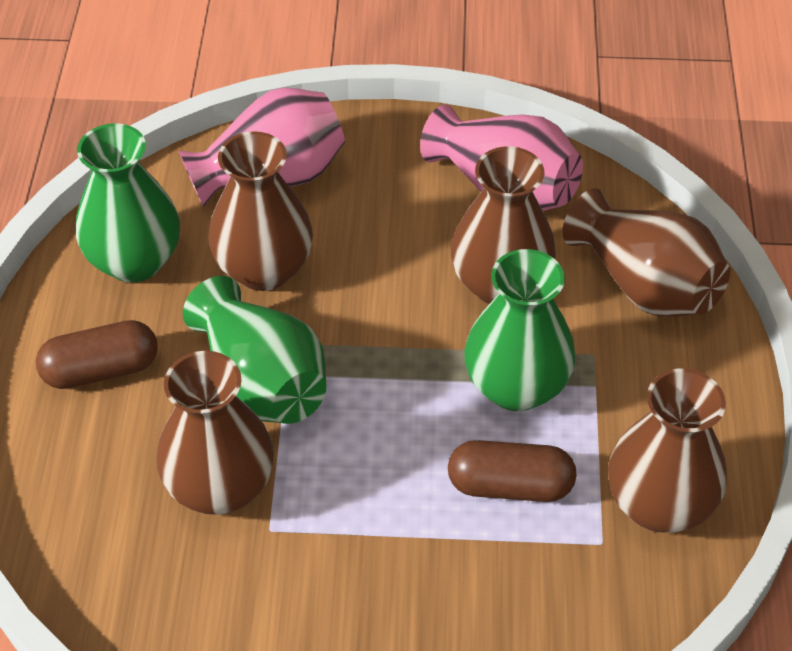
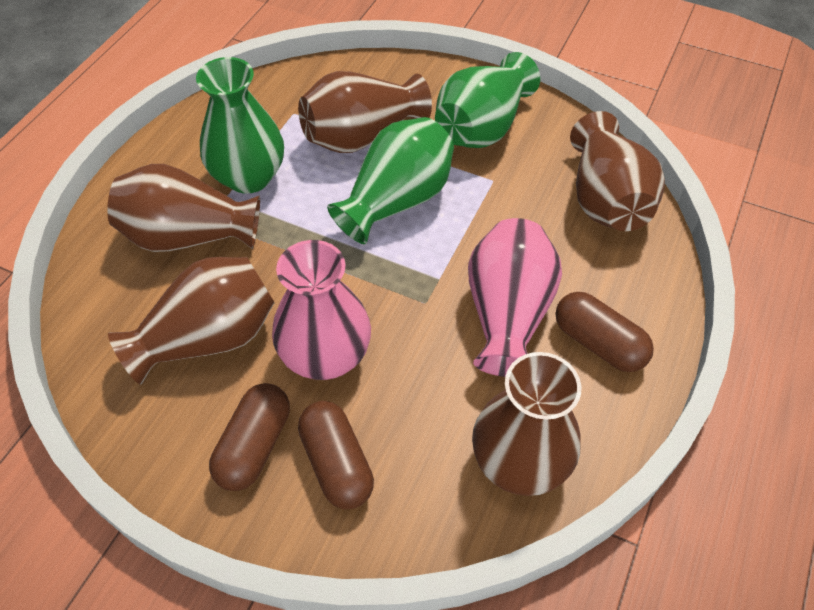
brown capsule: 2 -> 3

